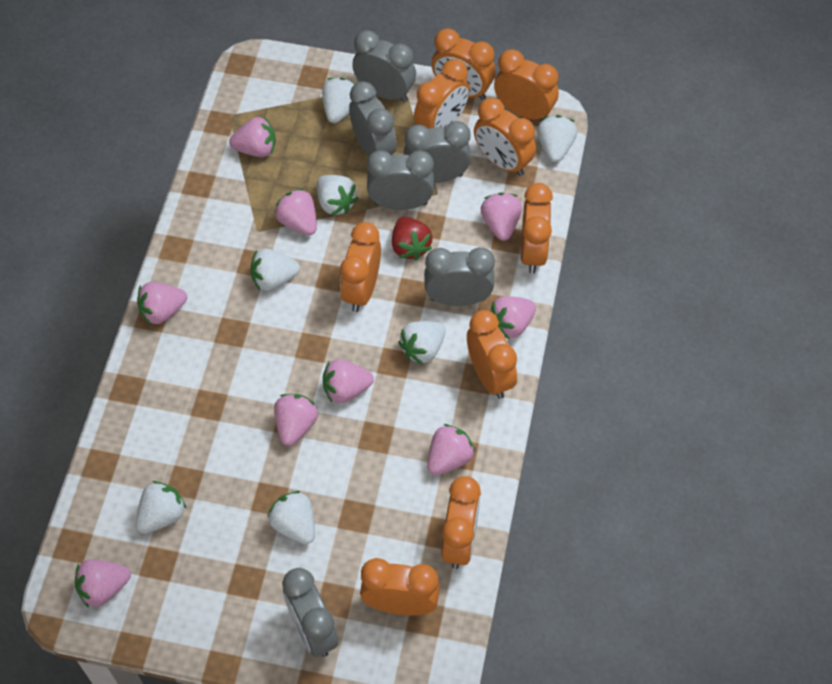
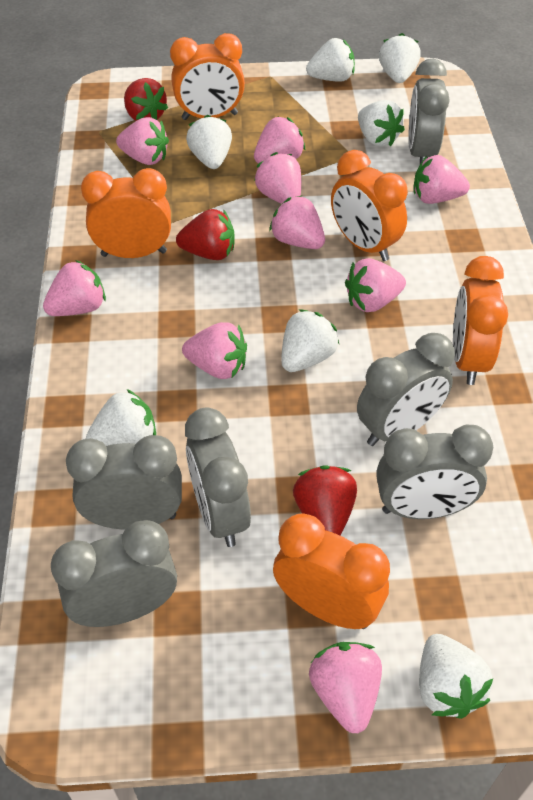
orange clock: 9 -> 5
red strawberry: 1 -> 3

